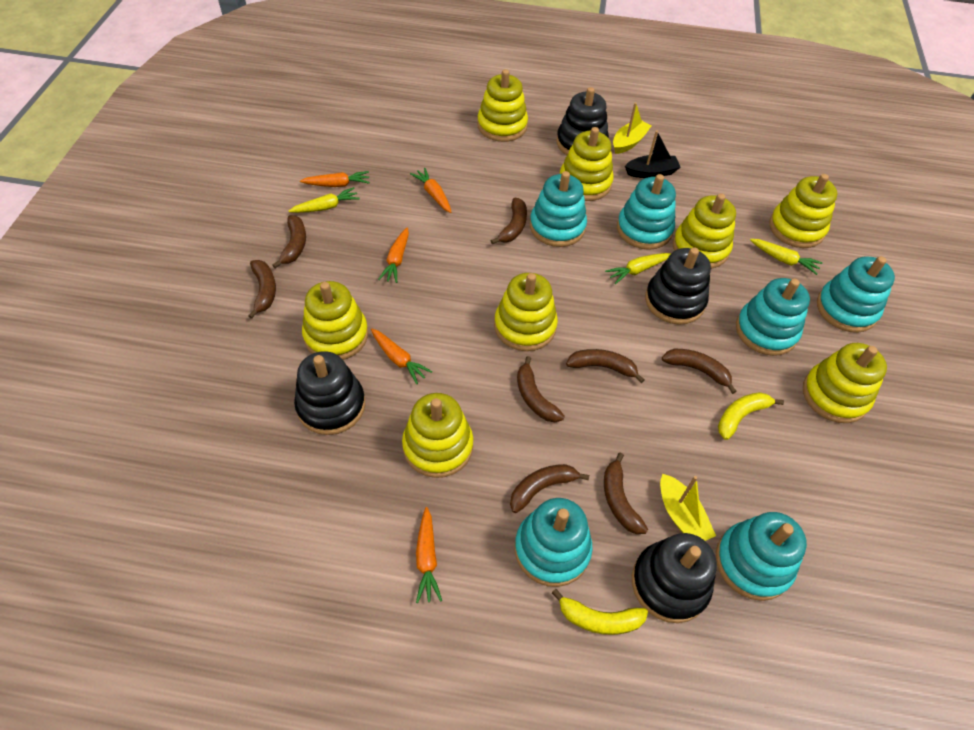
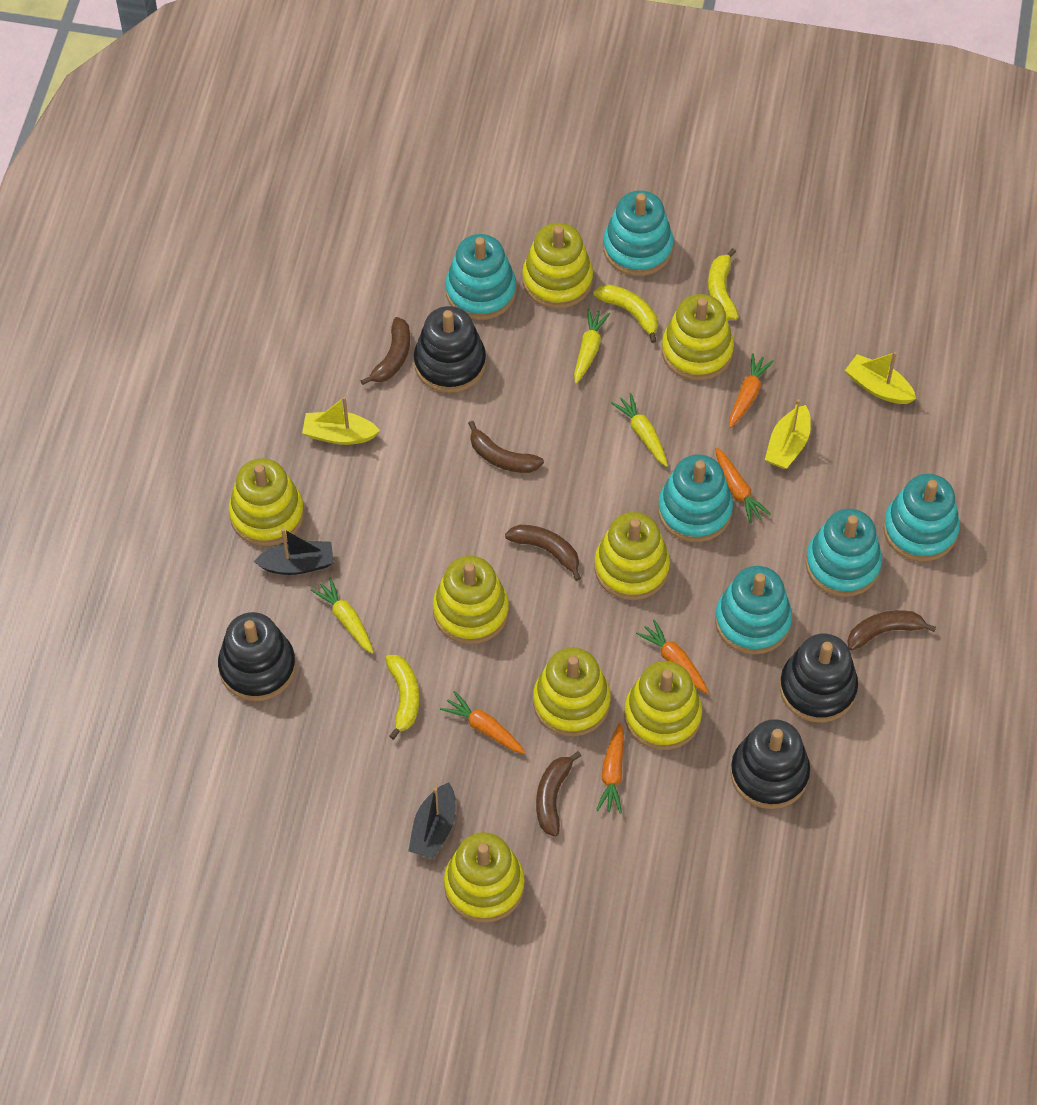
black boat: 1 -> 2
brown banana: 8 -> 5
yellow banana: 2 -> 3
yellow boat: 2 -> 3

